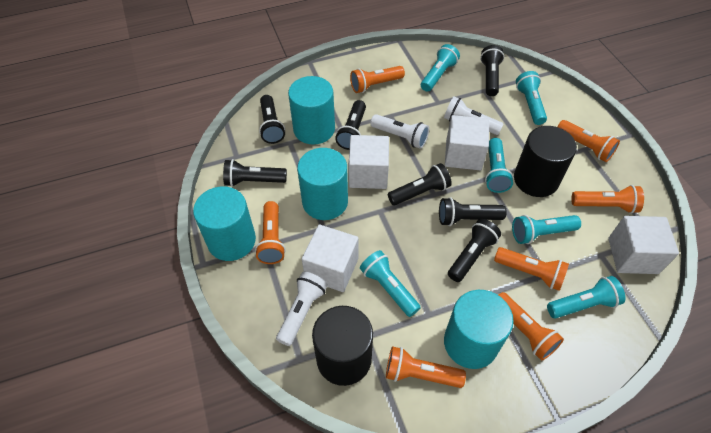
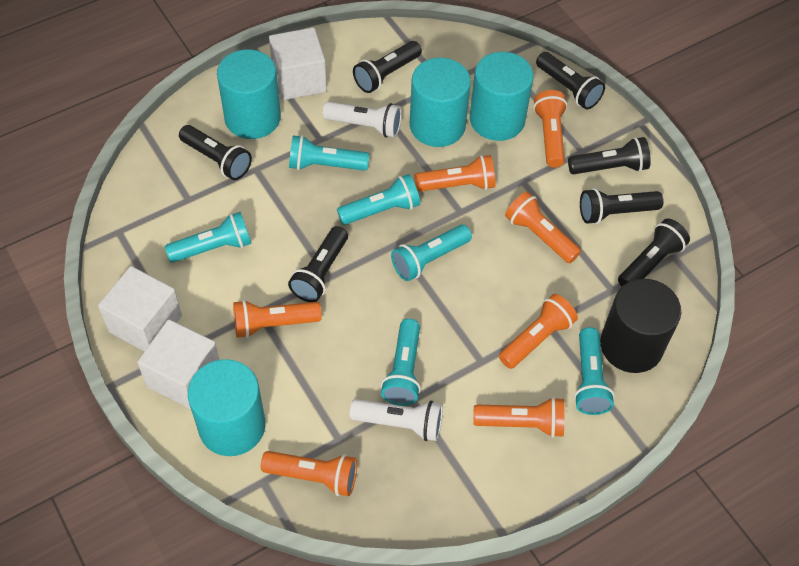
black cylinder: 2 -> 1
white cube: 4 -> 3
white flashlight: 3 -> 2

